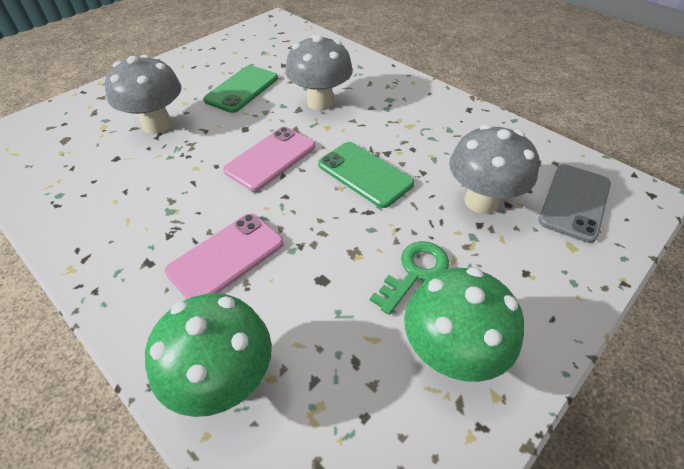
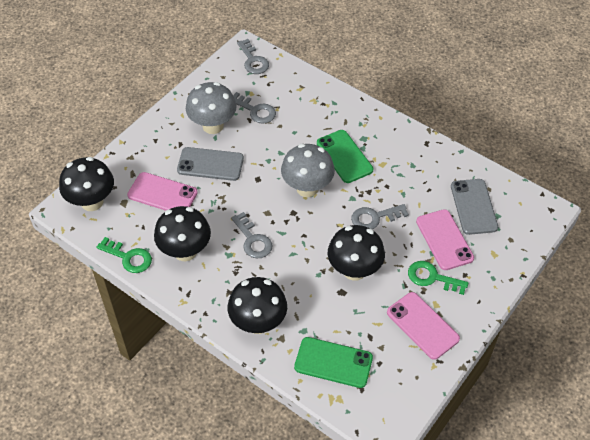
black mushroom: 0 -> 4
green key: 1 -> 2
green mushroom: 2 -> 0
grey key: 0 -> 4
grey mushroom: 3 -> 2
grey phone: 1 -> 2
pink phone: 2 -> 3

